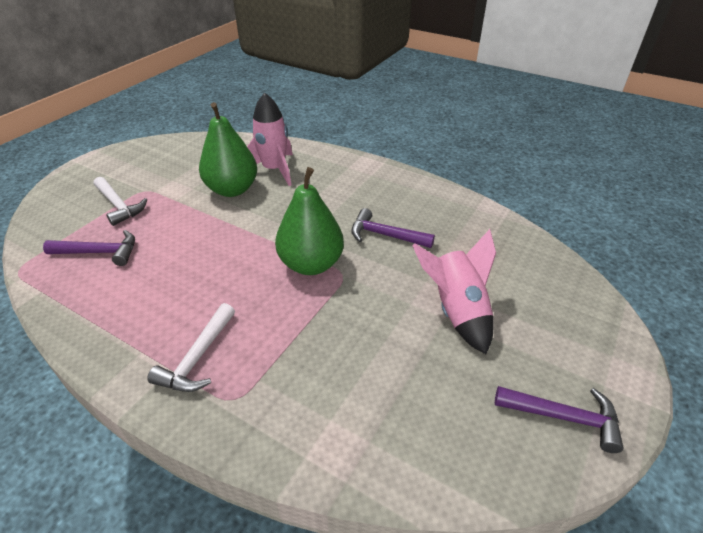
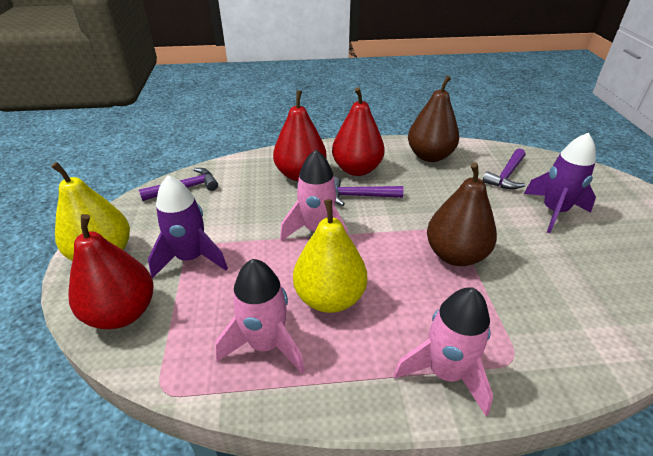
brown pear: 0 -> 2
green pear: 2 -> 0
pink rocket: 2 -> 3
purple rocket: 0 -> 2
red pear: 0 -> 3
white hammer: 2 -> 0
yellow pear: 0 -> 2

